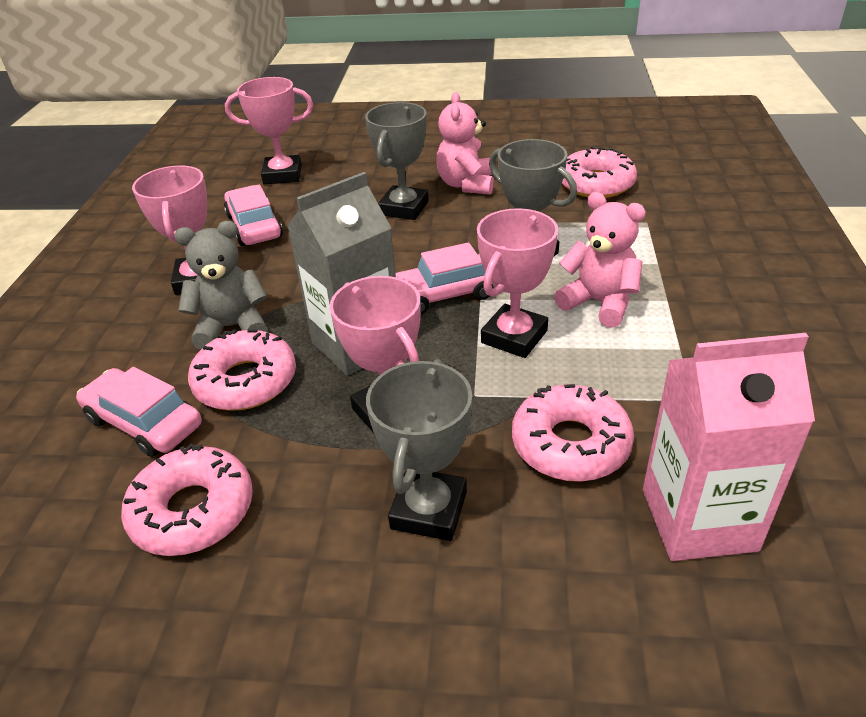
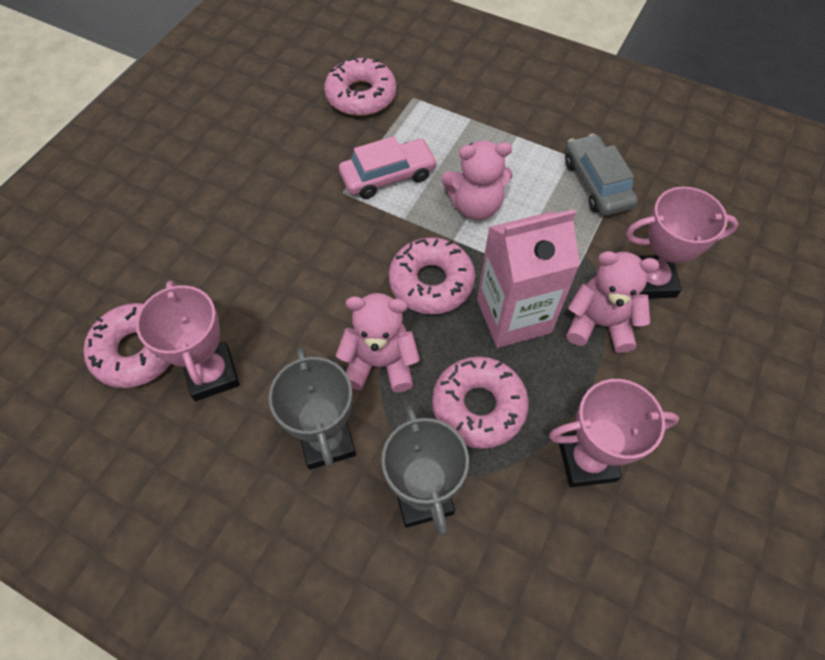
grey car: 0 -> 1
grey carton: 1 -> 0
grey teddy bear: 1 -> 0
grey trophy: 3 -> 2
pink car: 3 -> 1
pink teddy bear: 2 -> 3
pink trophy: 4 -> 3

